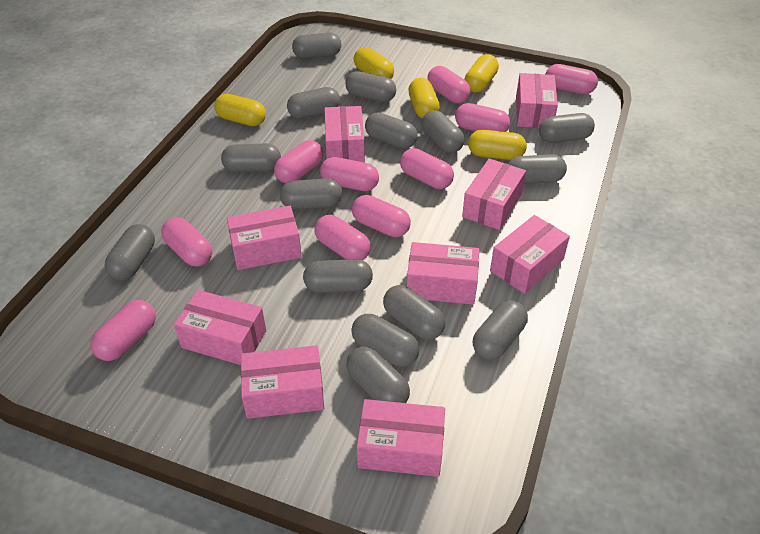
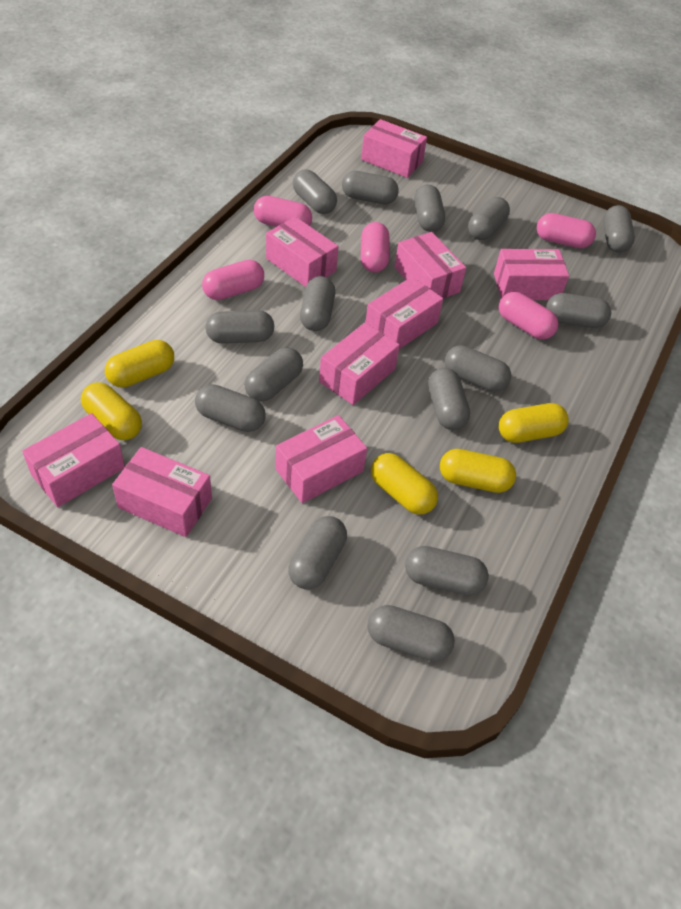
pink capsule: 10 -> 5

